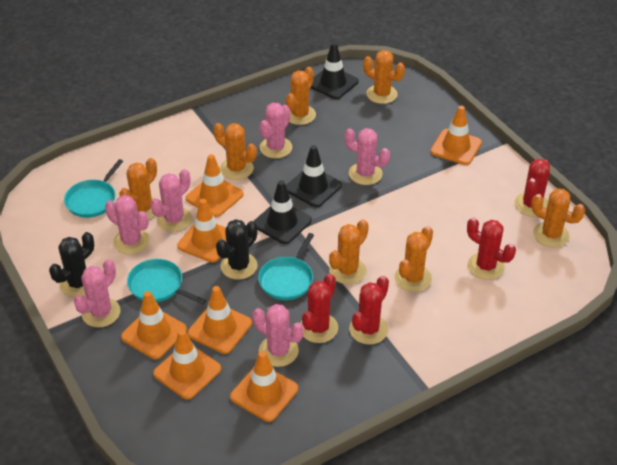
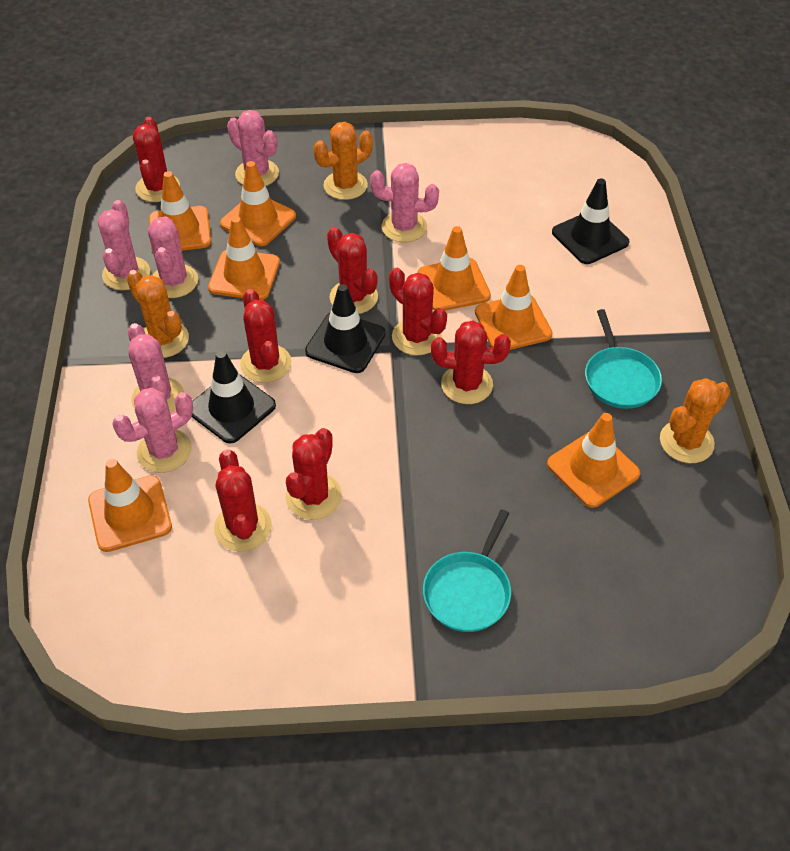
black cactus: 2 -> 0
orange cactus: 7 -> 3
red cactus: 4 -> 7
turquoise pan: 3 -> 2

